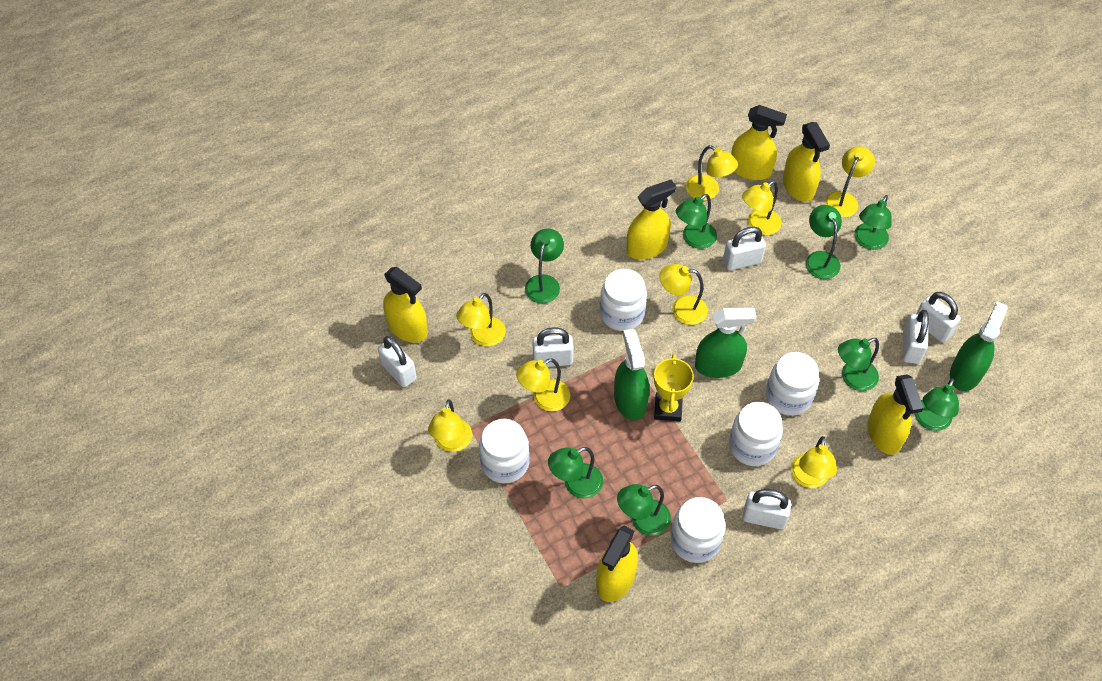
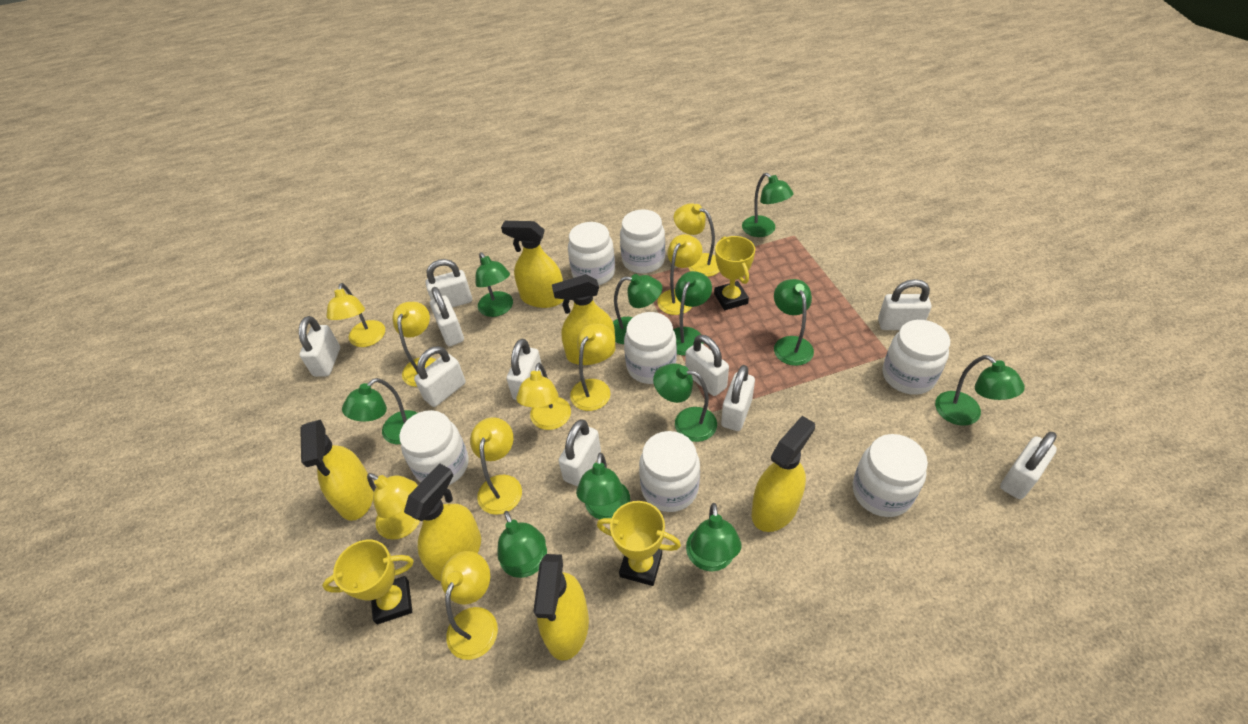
green lamp: 8 -> 11
green spray bottle: 3 -> 0
white jar: 5 -> 7
white padlock: 6 -> 10
yellow lamp: 8 -> 9
yellow trophy: 1 -> 3

